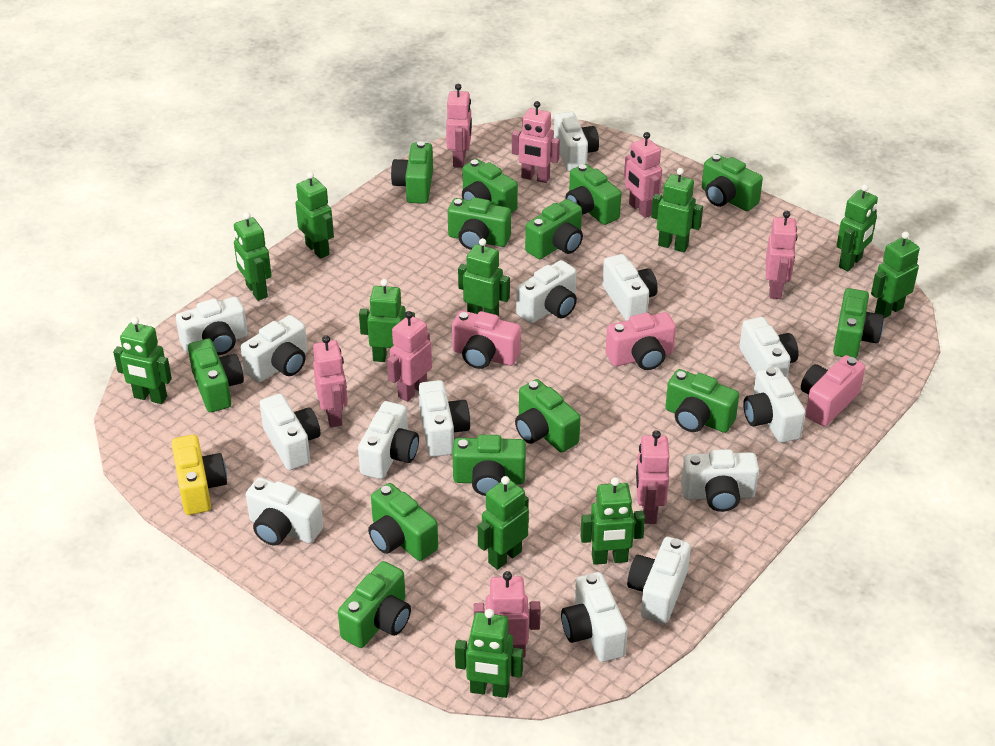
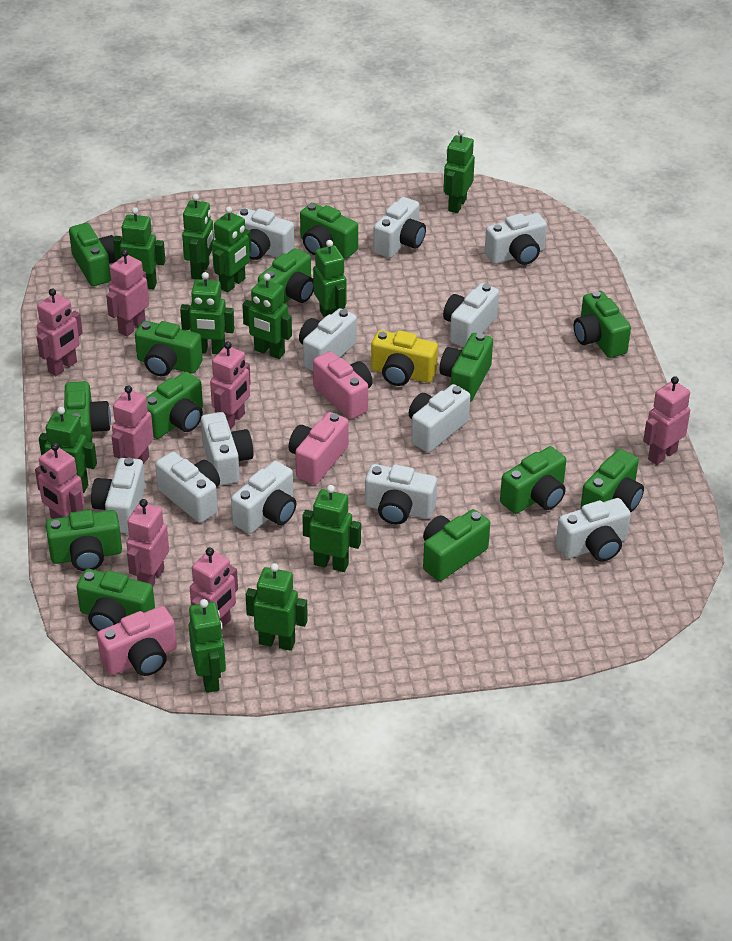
white camera: 14 -> 12

